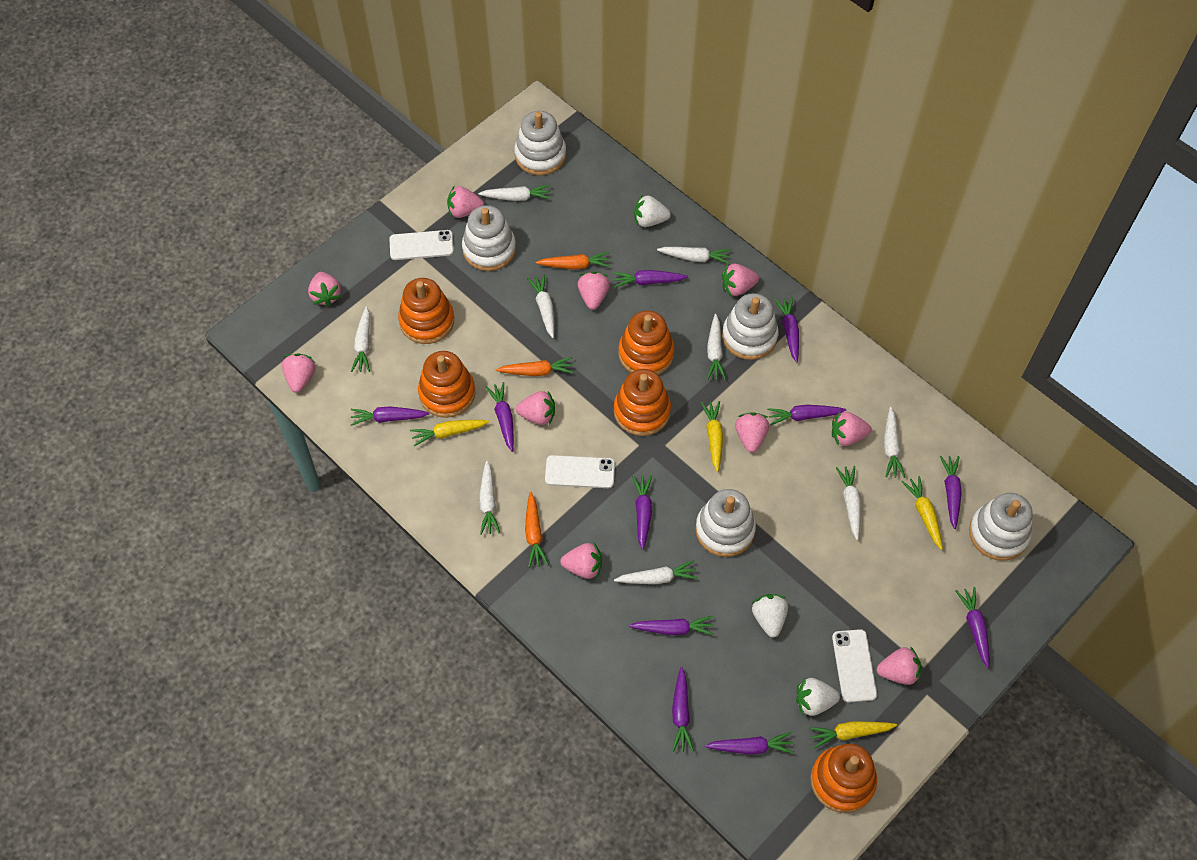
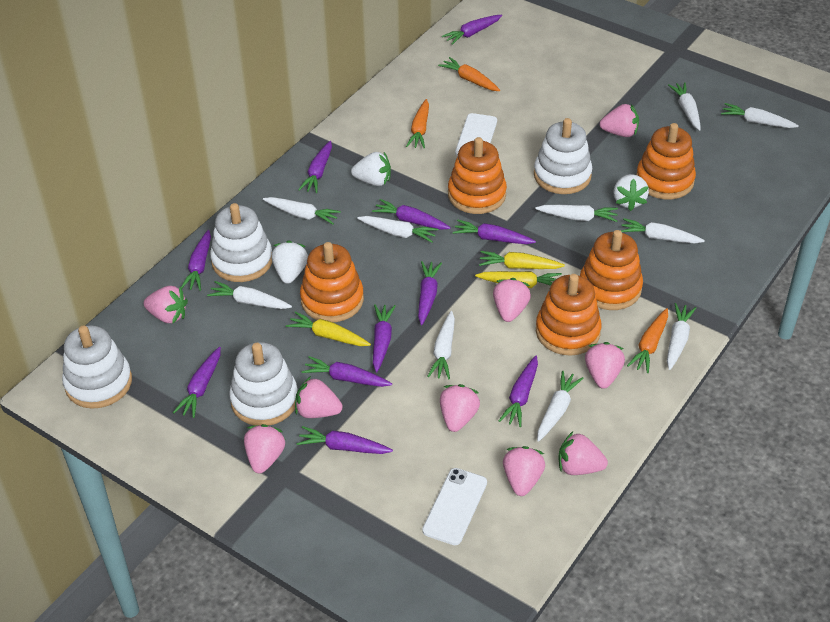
pink strawberry: 10 -> 9
white carrot: 9 -> 10
white phone: 3 -> 2
white stacking toy: 5 -> 4
yellow carrot: 4 -> 3

